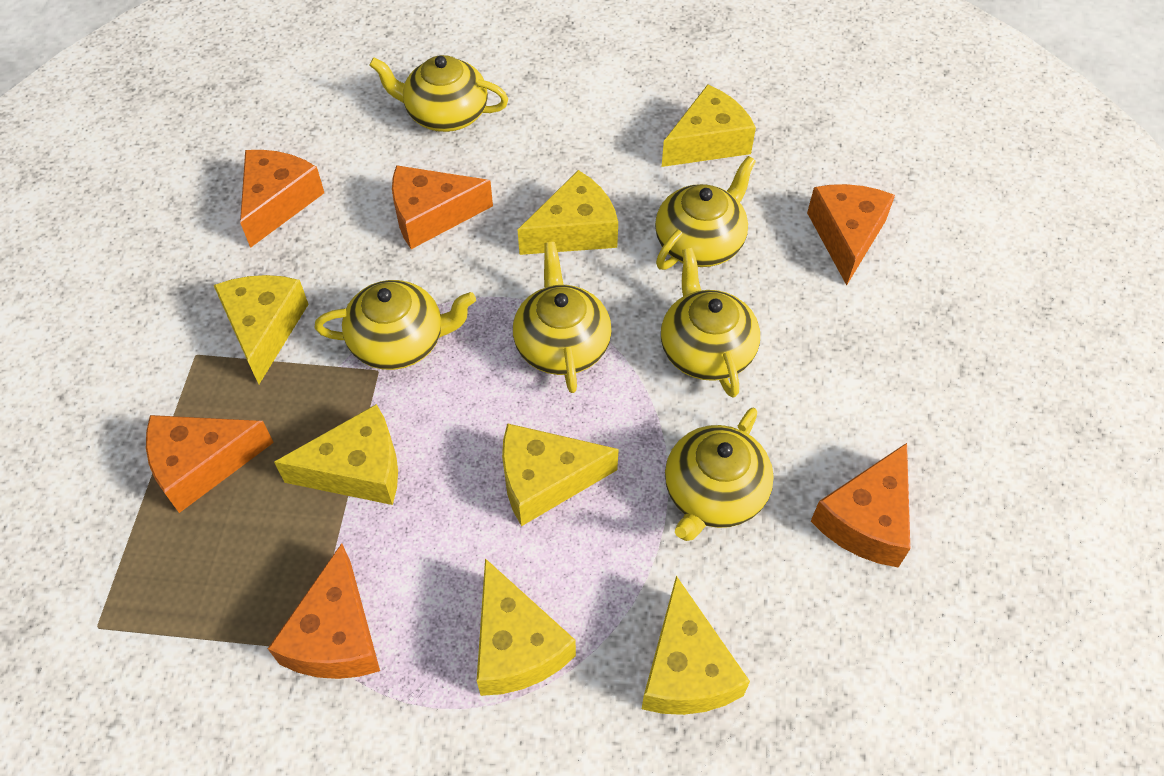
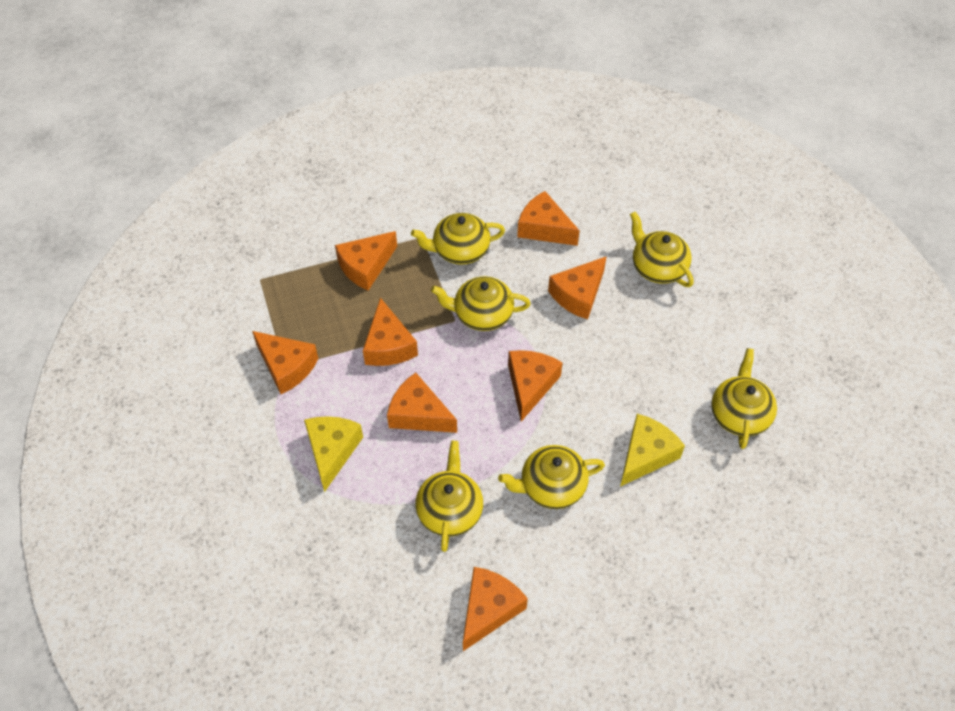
orange cheese: 6 -> 8
yellow cheese: 7 -> 2

